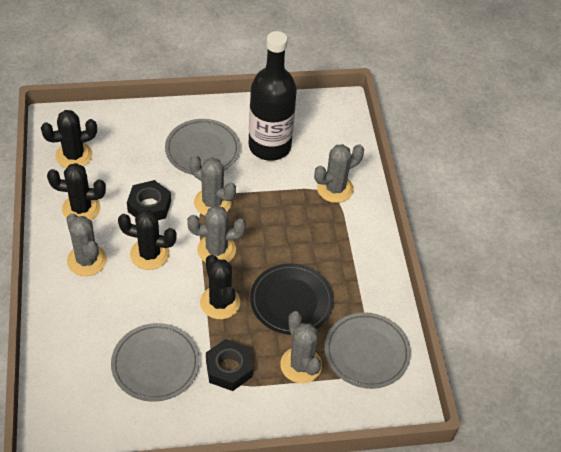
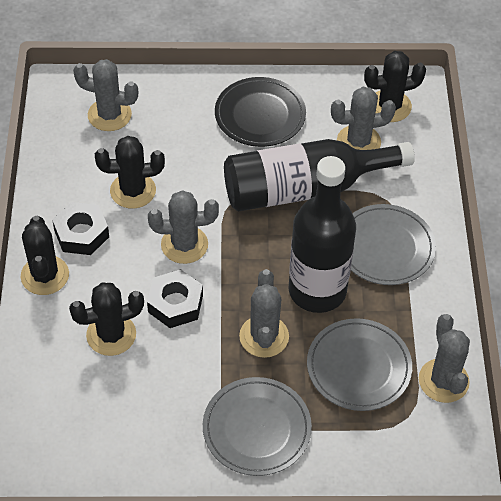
black bottle: 1 -> 2

